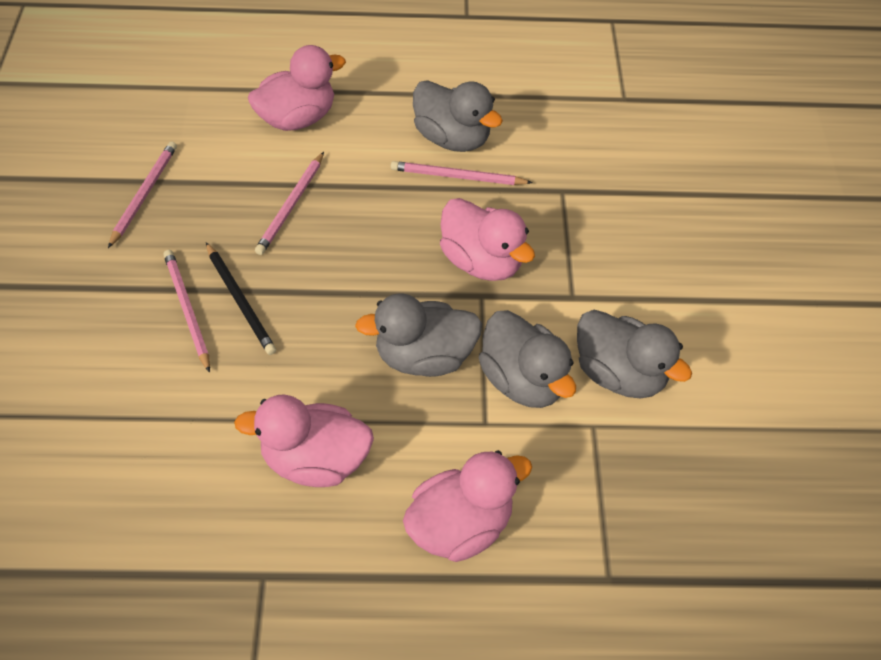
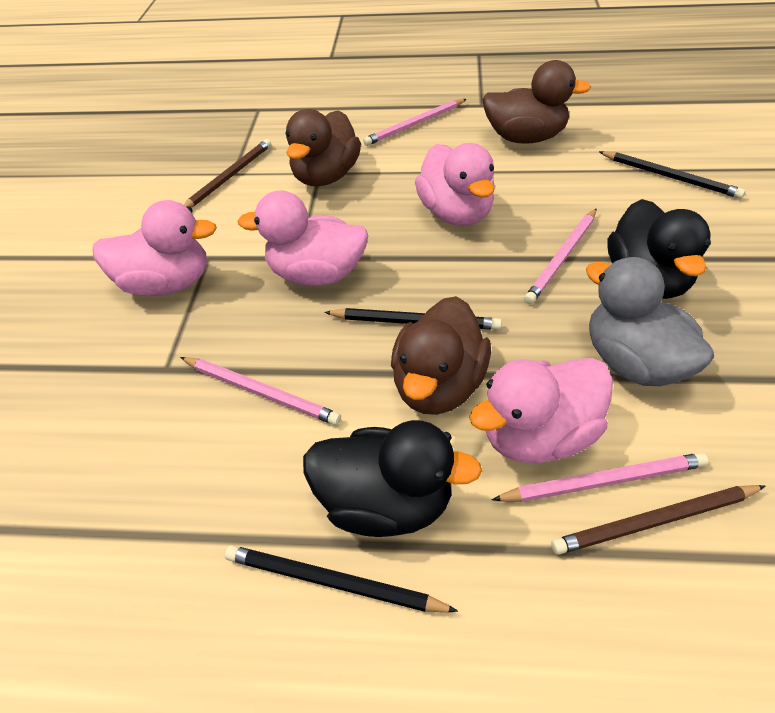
black duck: 0 -> 2
black pencil: 1 -> 3
brown duck: 0 -> 3
brown pencil: 0 -> 2
grey duck: 4 -> 1

